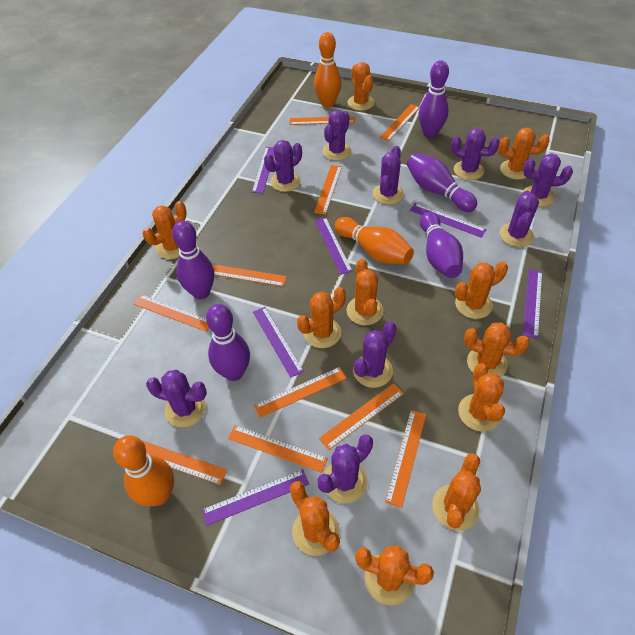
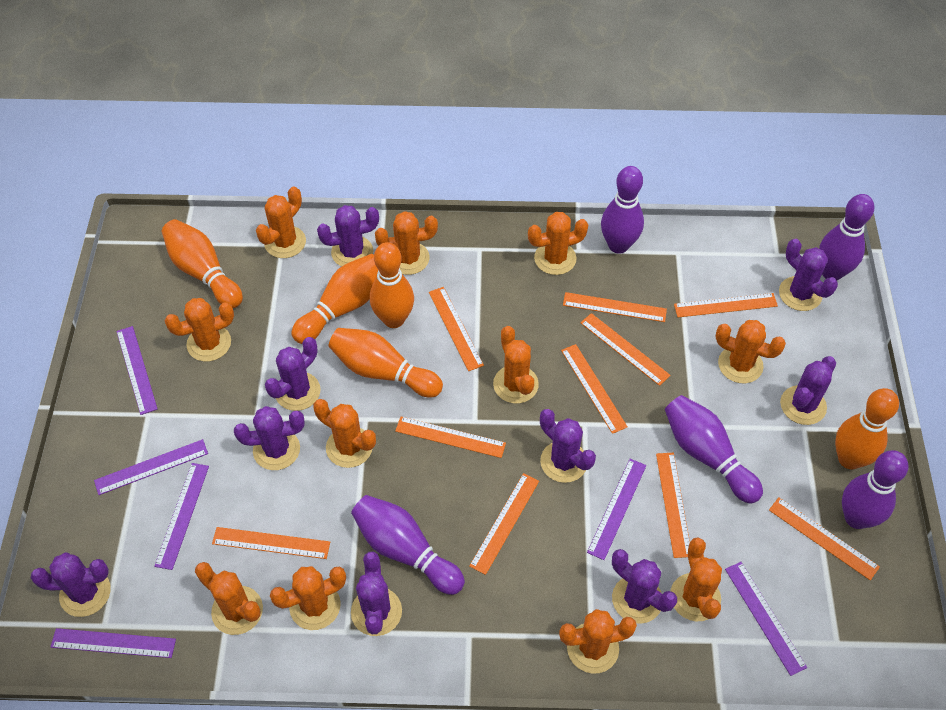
orange bowling pin: 3 -> 5

